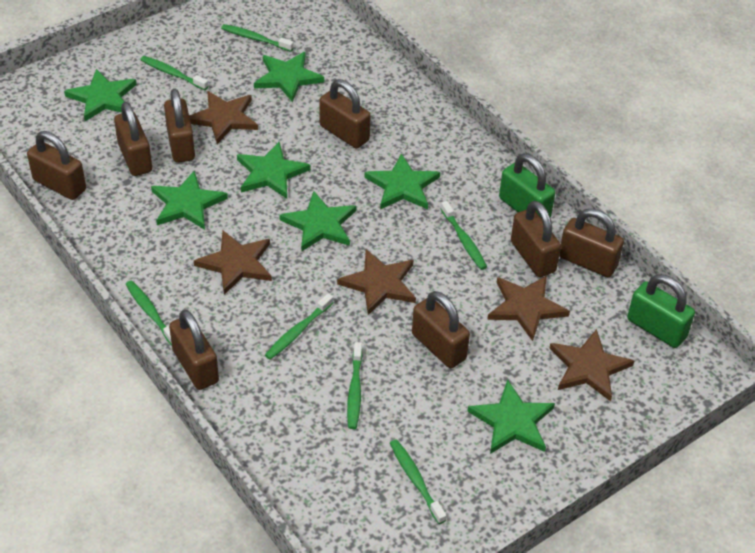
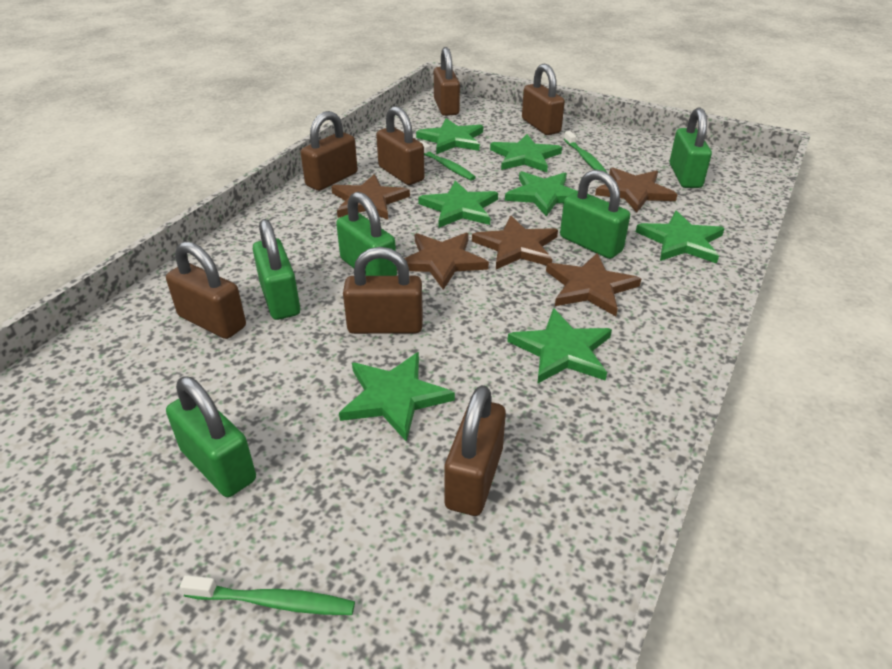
brown padlock: 8 -> 7
green padlock: 2 -> 5
green toothbrush: 7 -> 3

